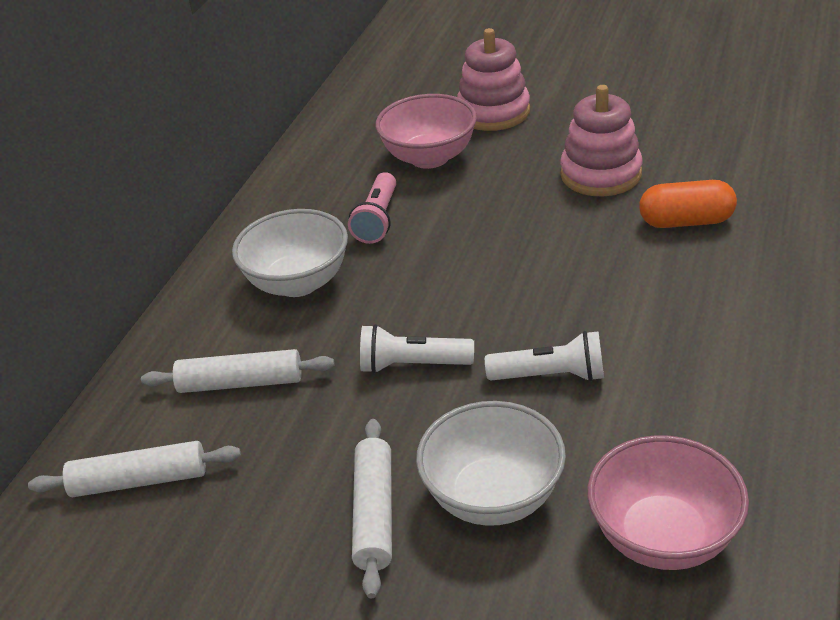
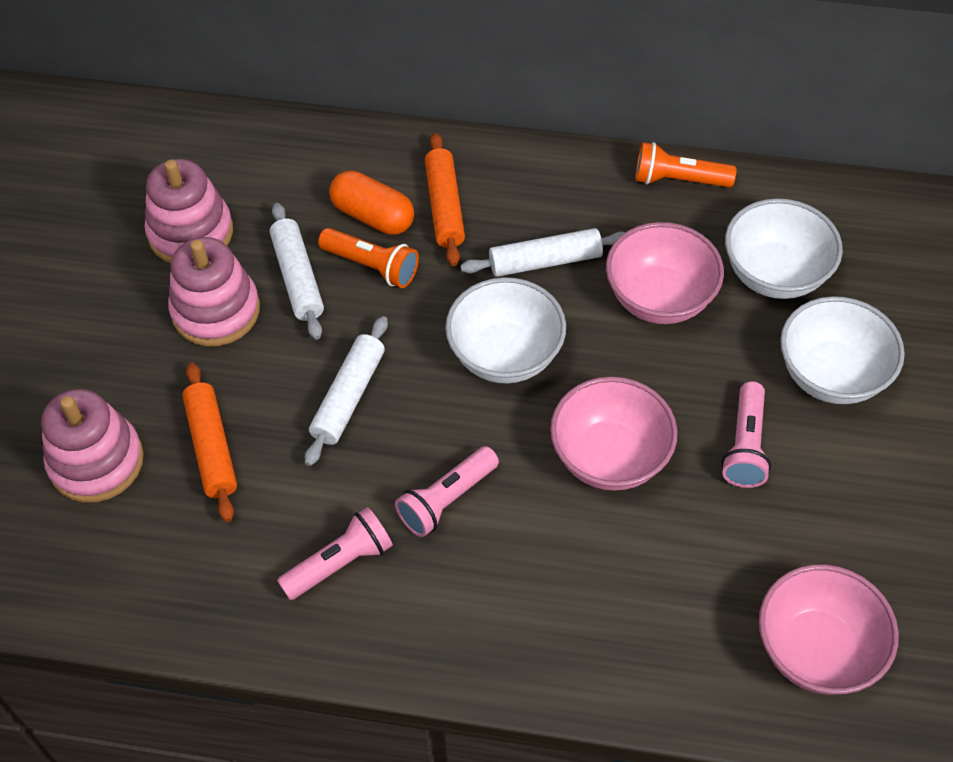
orange flashlight: 0 -> 2
orange rolling pin: 0 -> 2
pink bowl: 2 -> 3
pink flashlight: 1 -> 3
pink stacking toy: 2 -> 3
white bowl: 2 -> 3
white flashlight: 2 -> 0

